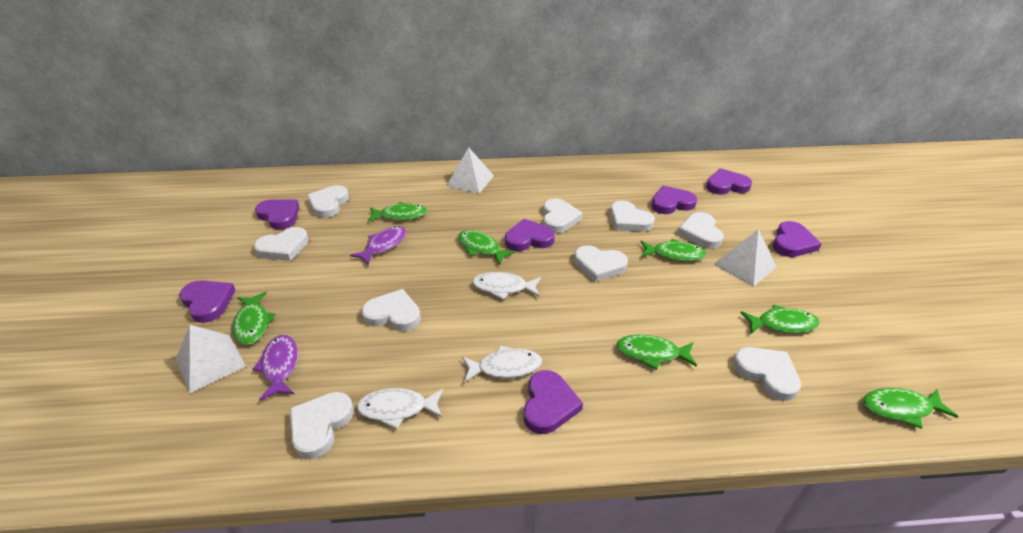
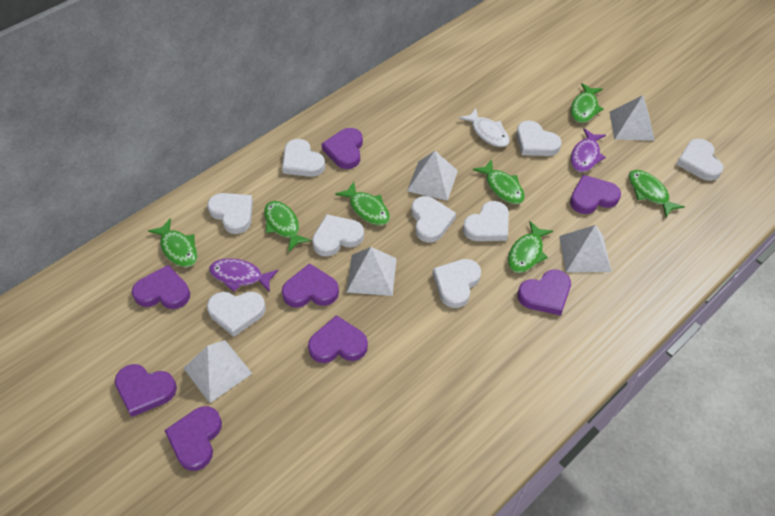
purple heart: 7 -> 8
white fish: 3 -> 1
white pyramid: 3 -> 5

